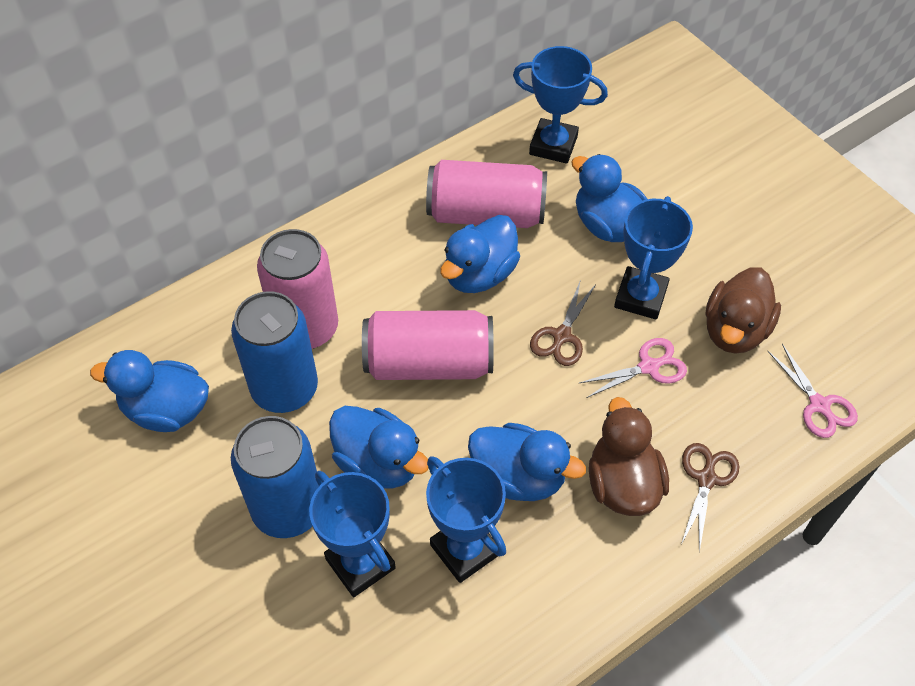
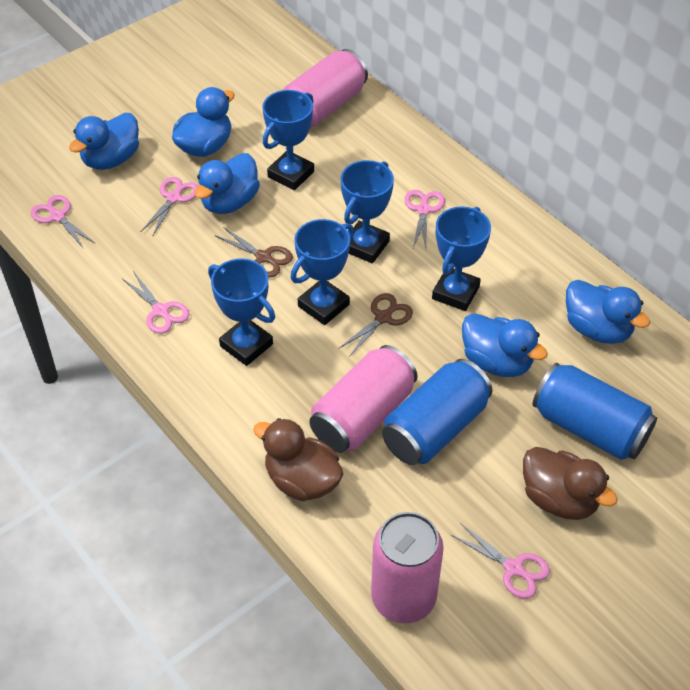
blue trophy: 4 -> 5
pink scissors: 2 -> 5

